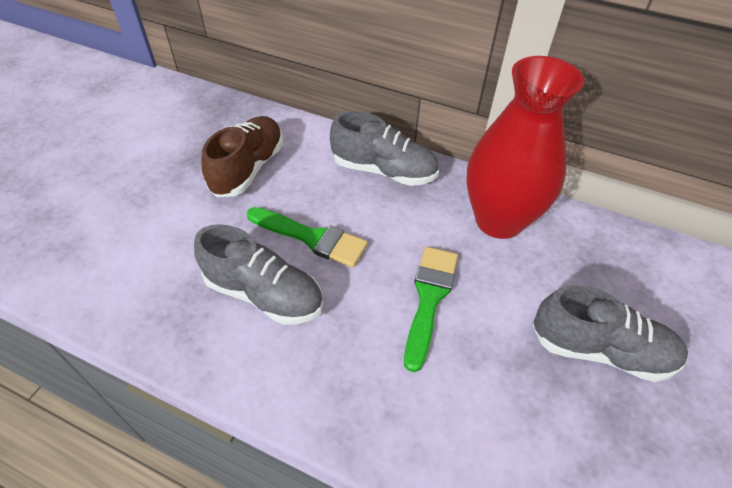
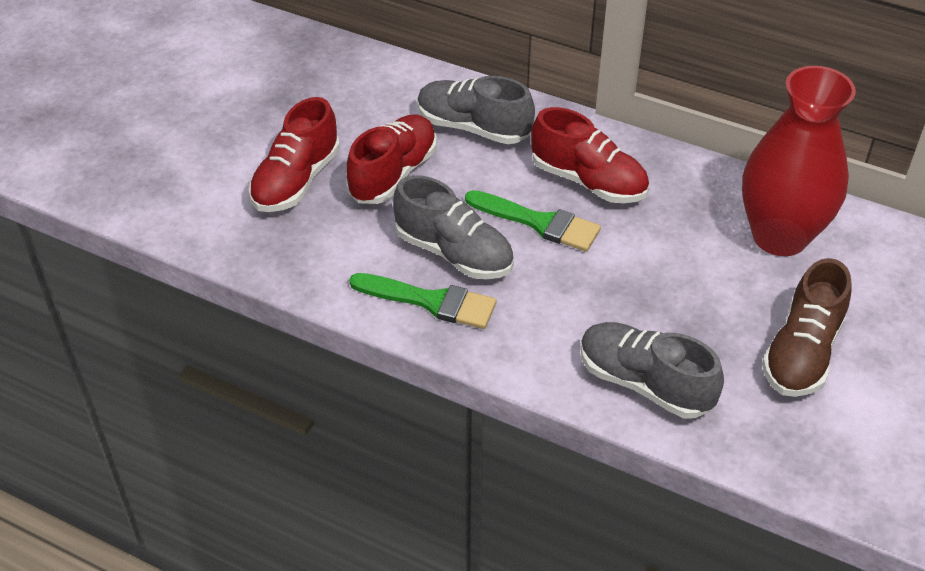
red shoe: 0 -> 3

